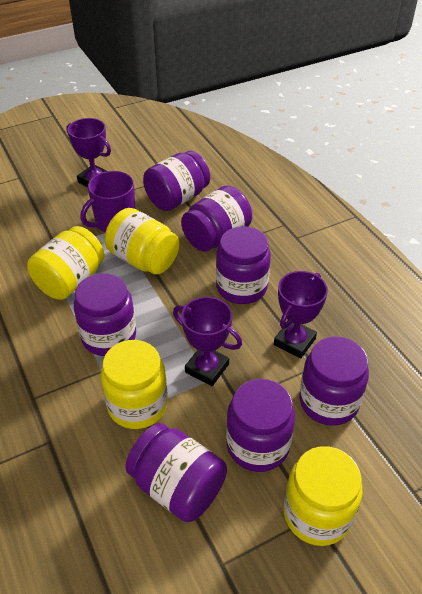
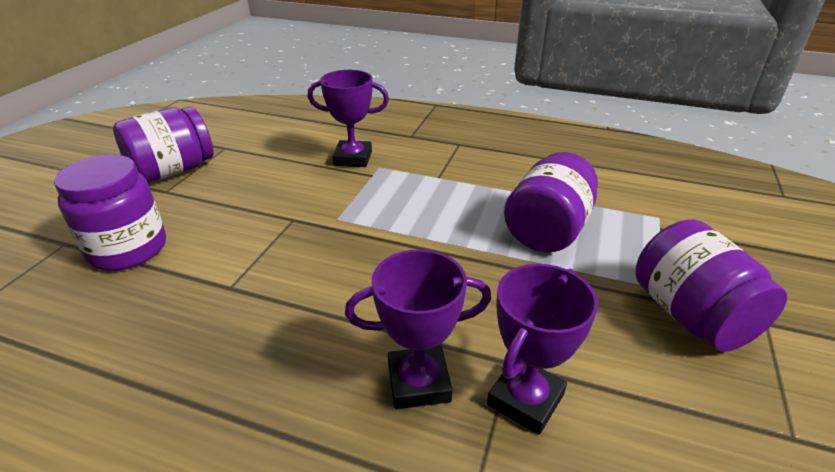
purple jar: 7 -> 4
purple mug: 1 -> 0
yellow jar: 4 -> 0

